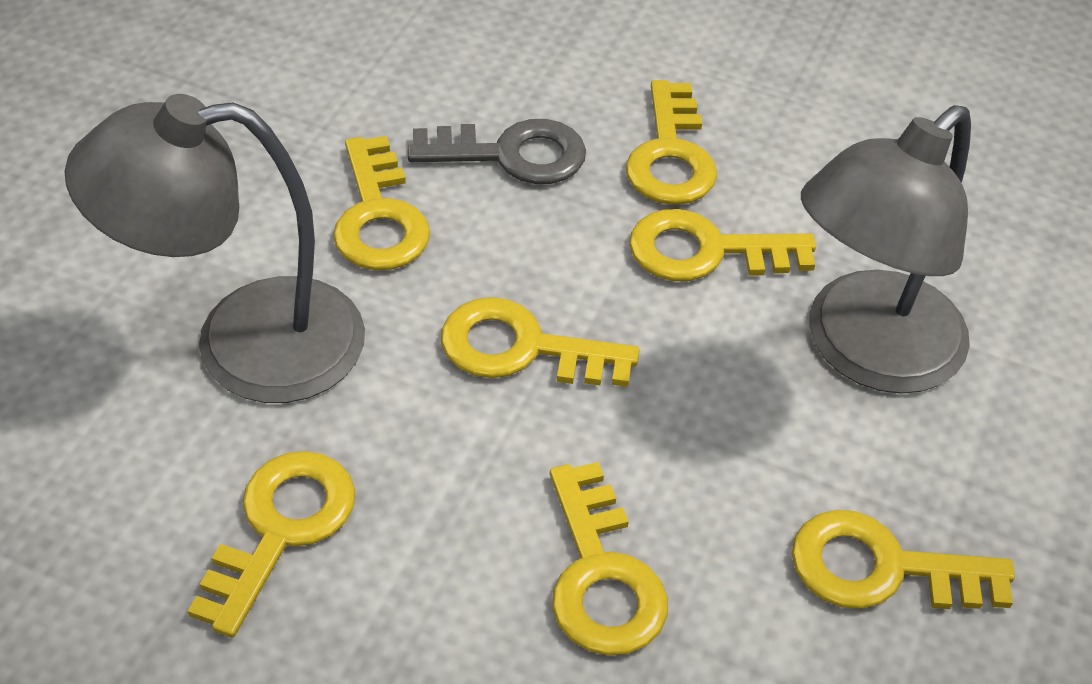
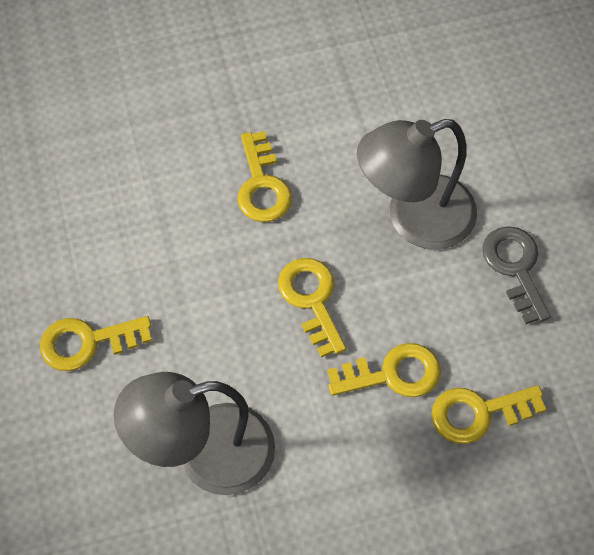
yellow key: 7 -> 5

